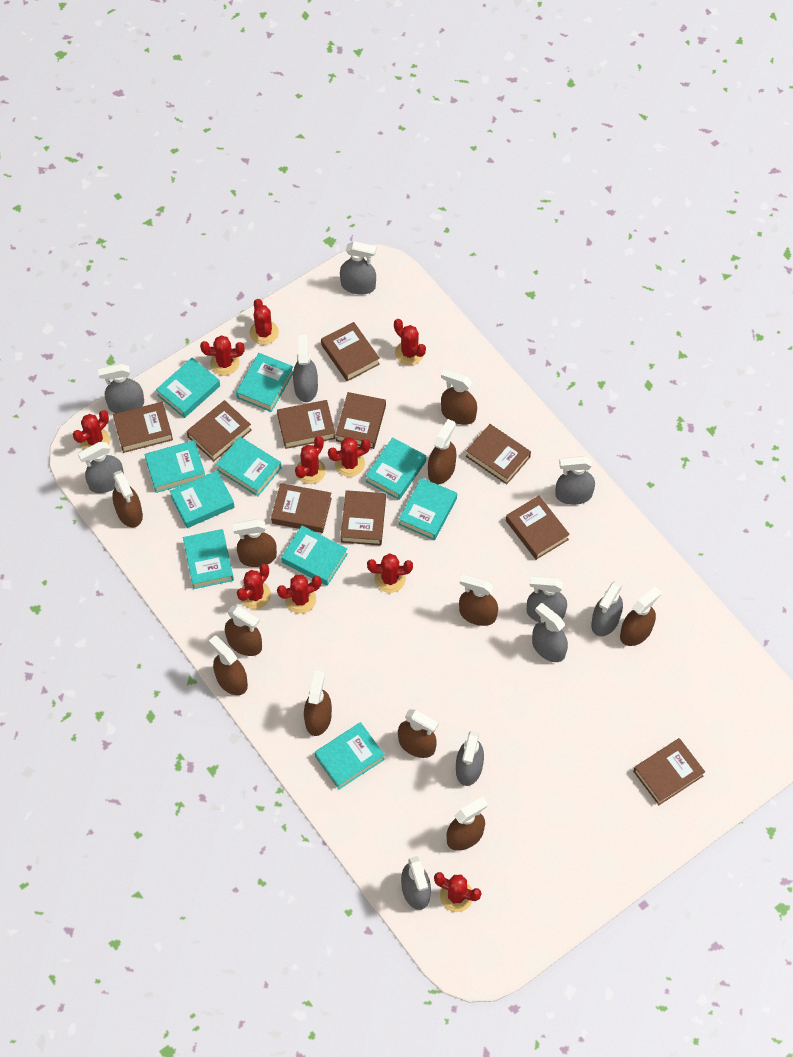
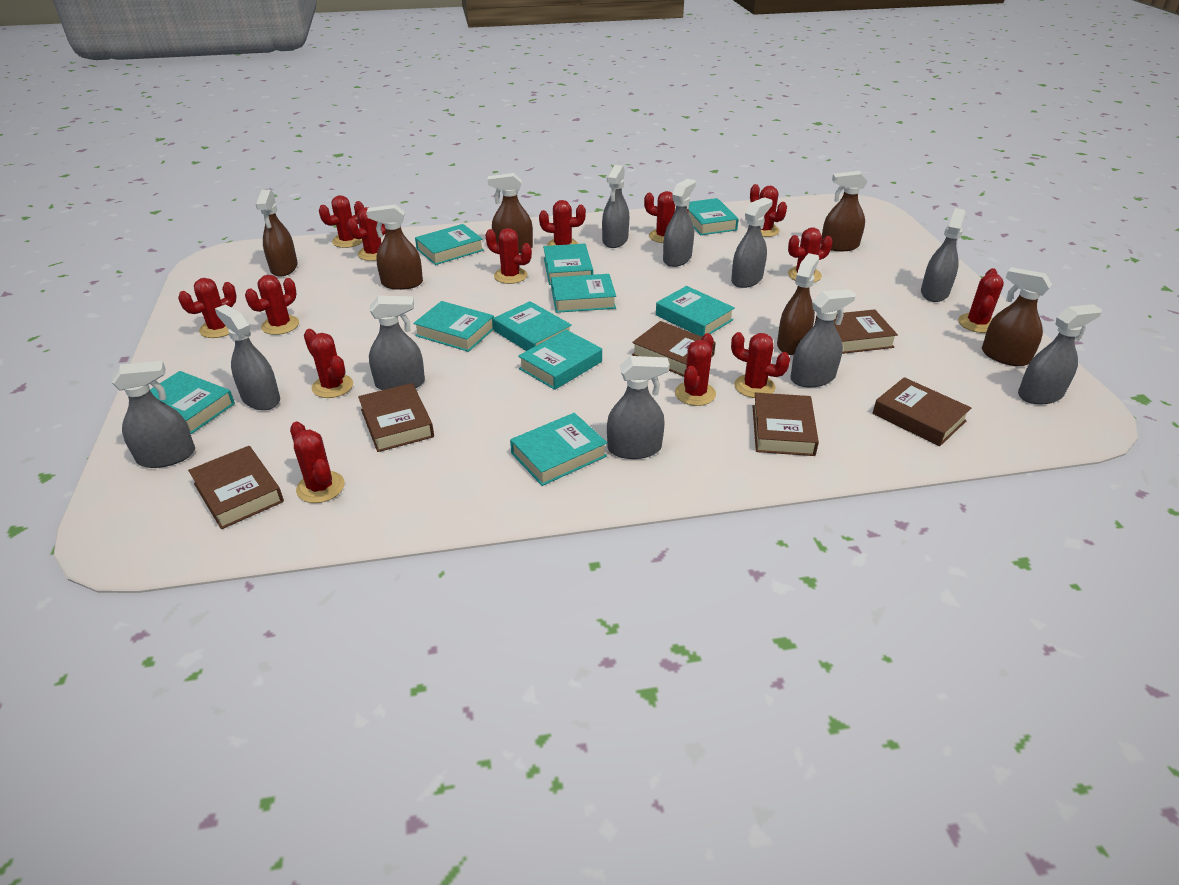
brown book: 10 -> 6
brown spray bottle: 11 -> 6
red cactus: 10 -> 14

